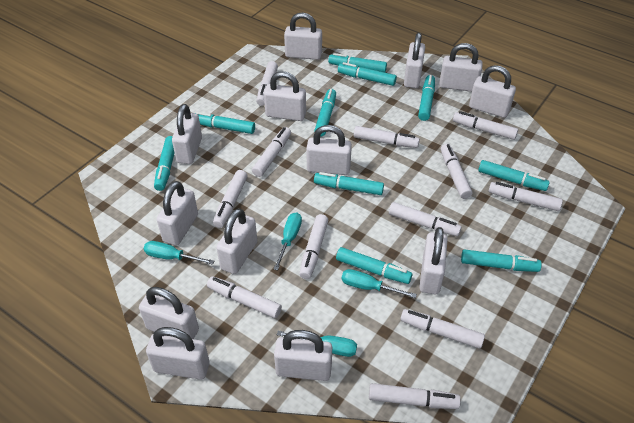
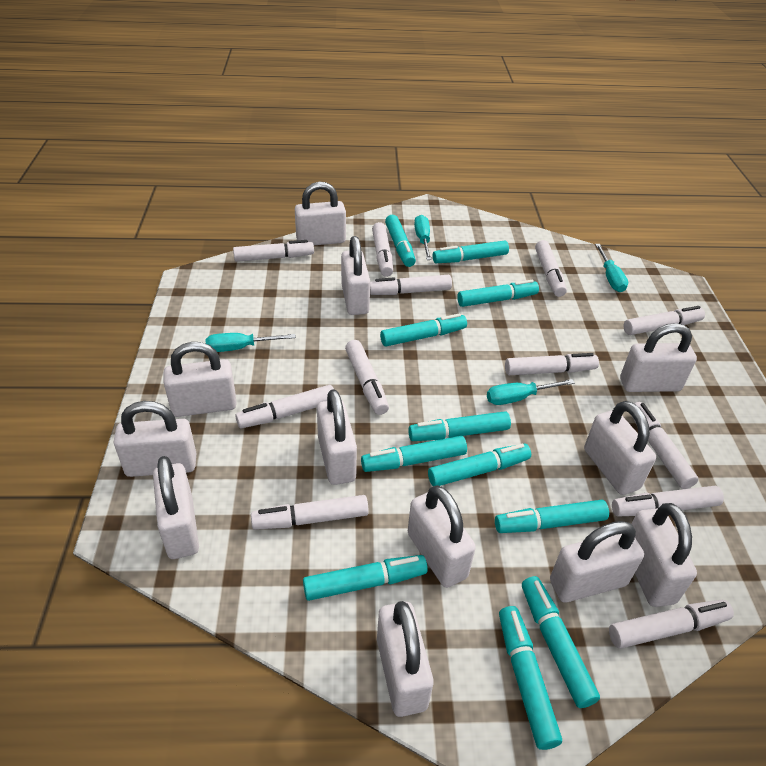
turquoise marker: 10 -> 11
white padlock: 13 -> 12

